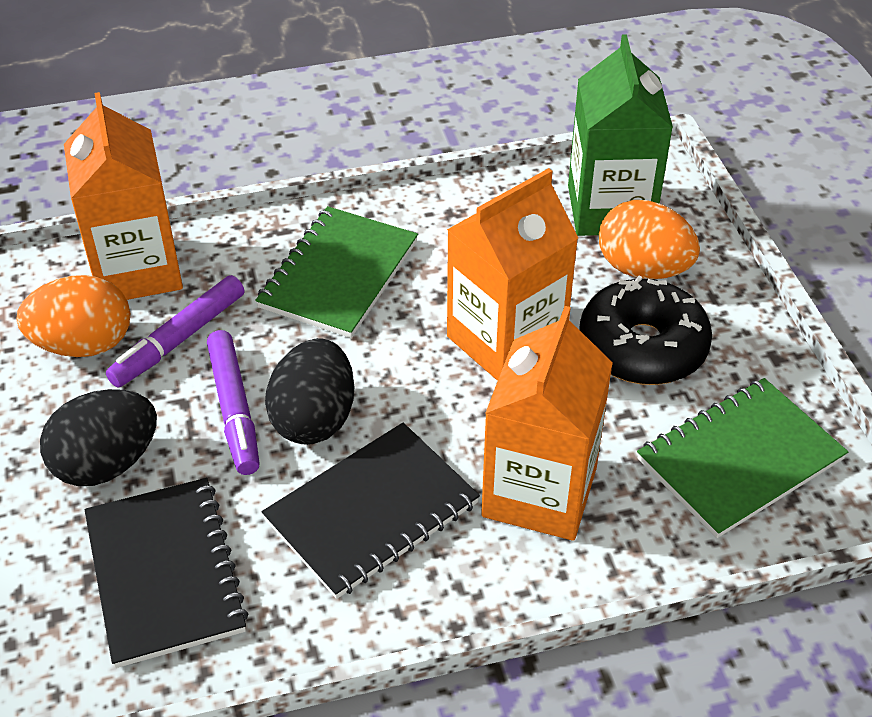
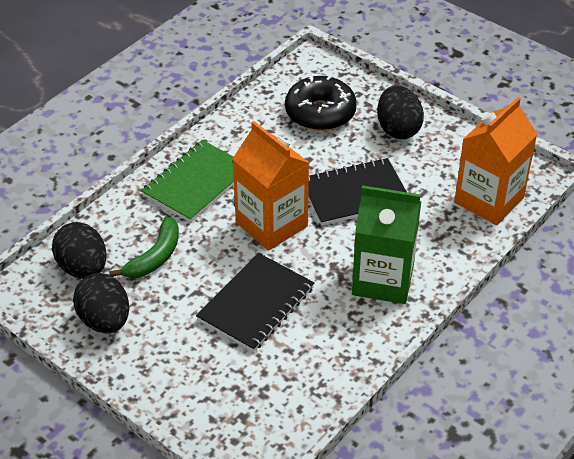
black egg: 2 -> 3
green banana: 0 -> 1
green notebook: 2 -> 1
orange carton: 3 -> 2
orange egg: 2 -> 0
purple marker: 2 -> 0

